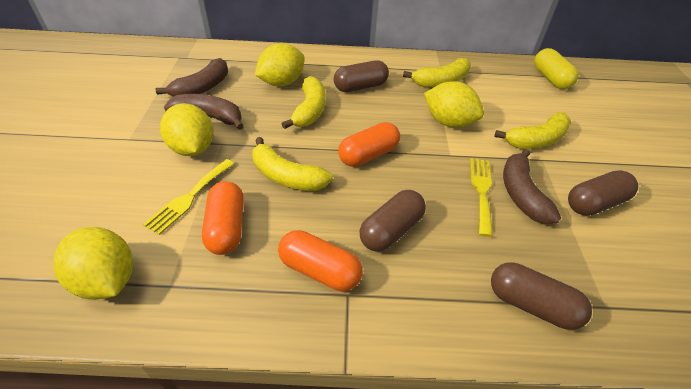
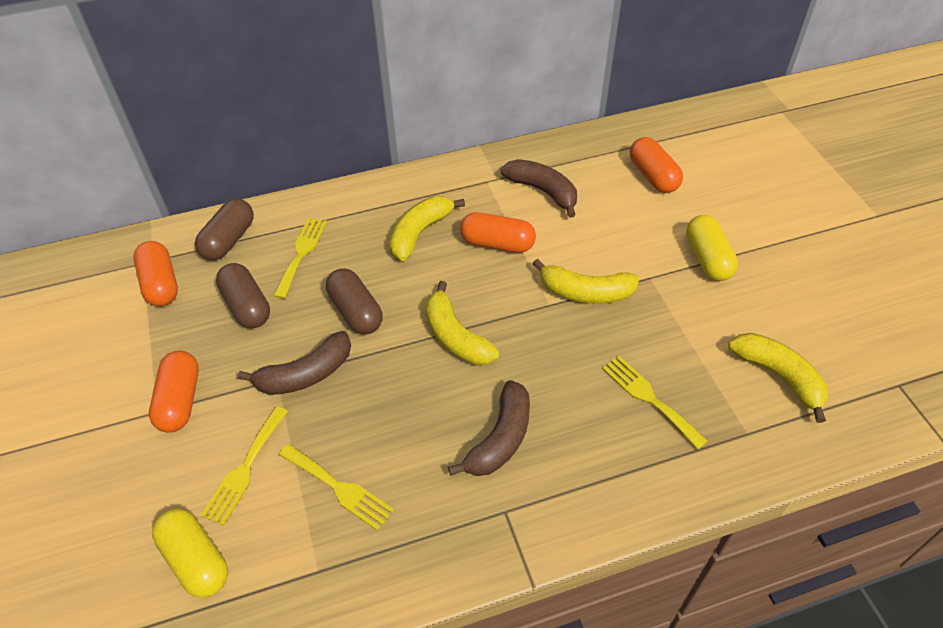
brown capsule: 4 -> 3
orange capsule: 3 -> 4
yellow capsule: 1 -> 2
yellow fork: 2 -> 4
yellow lemon: 4 -> 0

